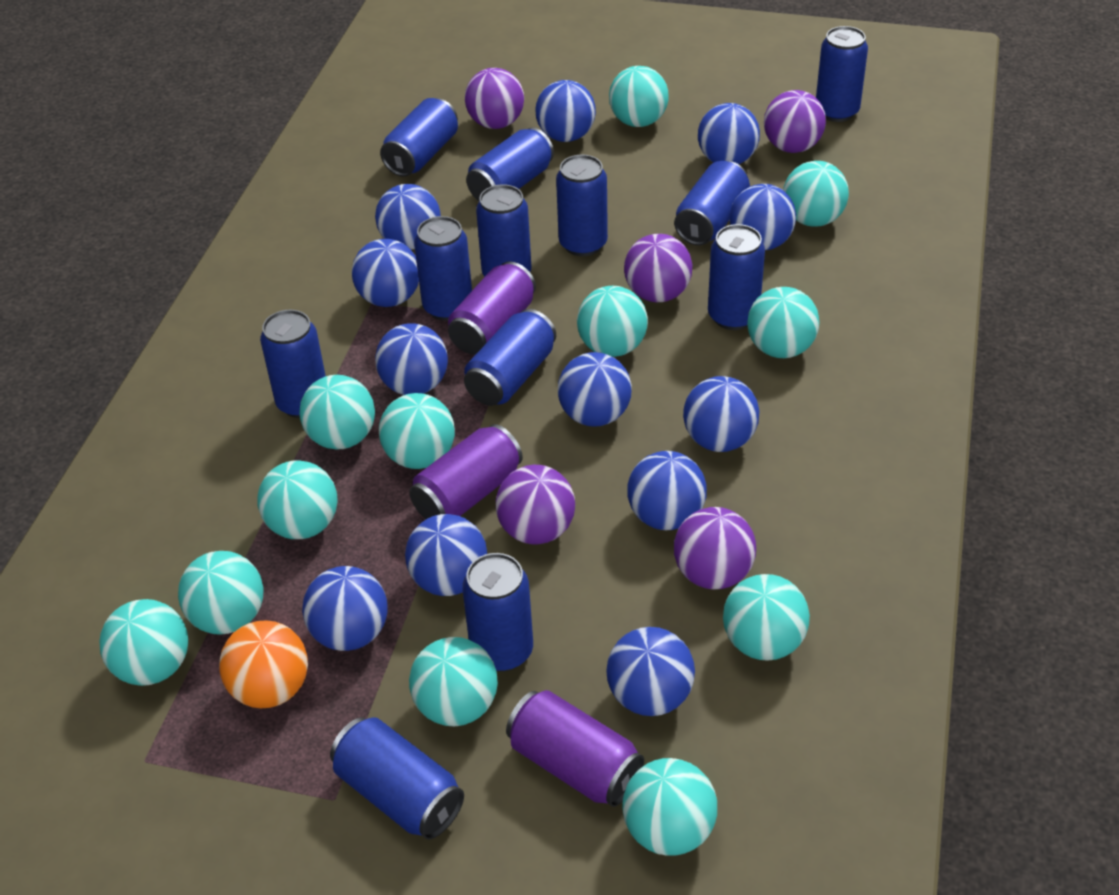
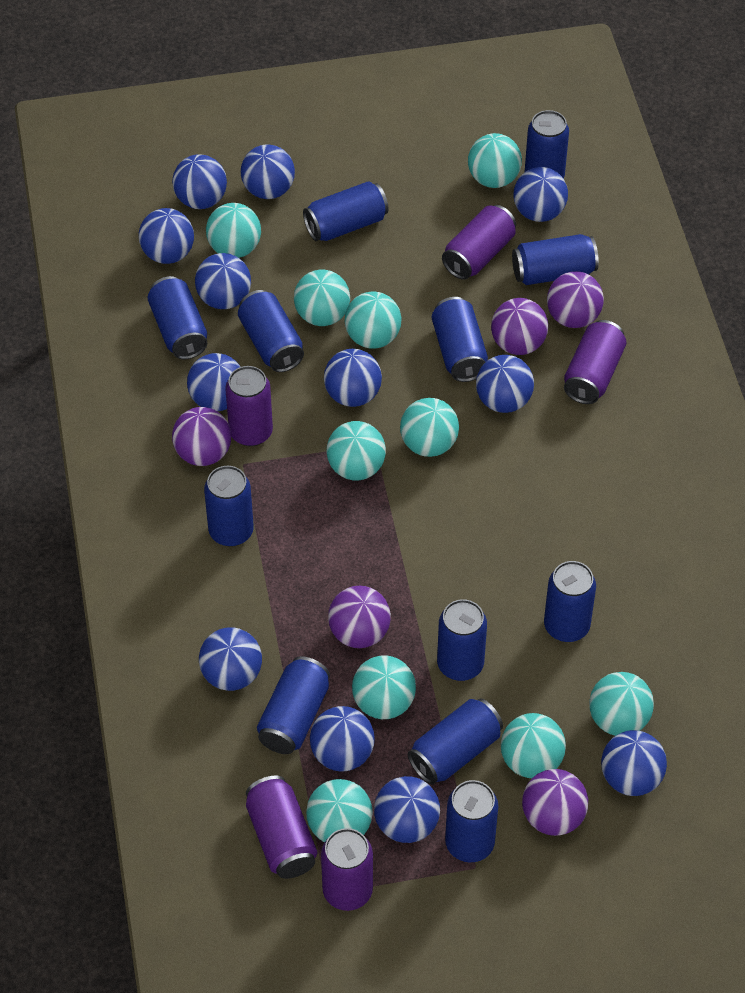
orange ball: 1 -> 0
purple can: 3 -> 5
turquoise ball: 12 -> 10

